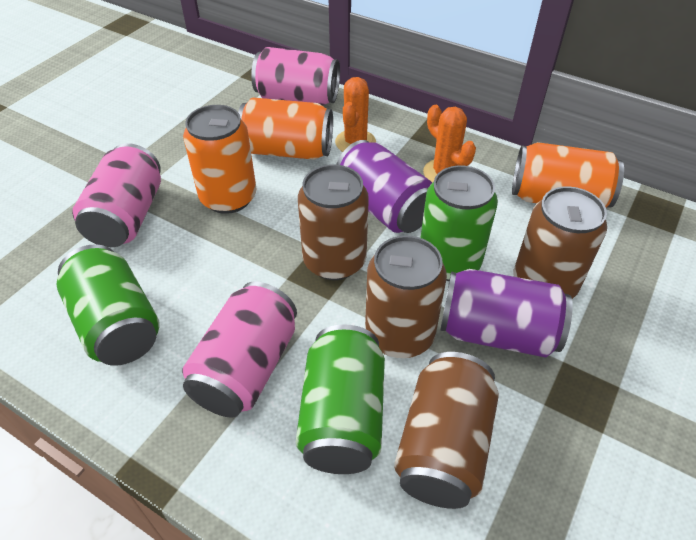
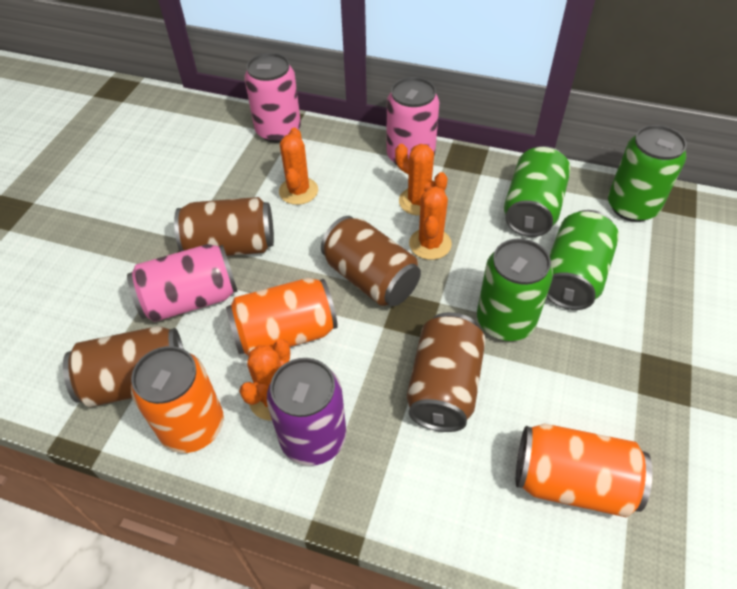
green can: 3 -> 4
orange cactus: 2 -> 4
purple can: 2 -> 1

